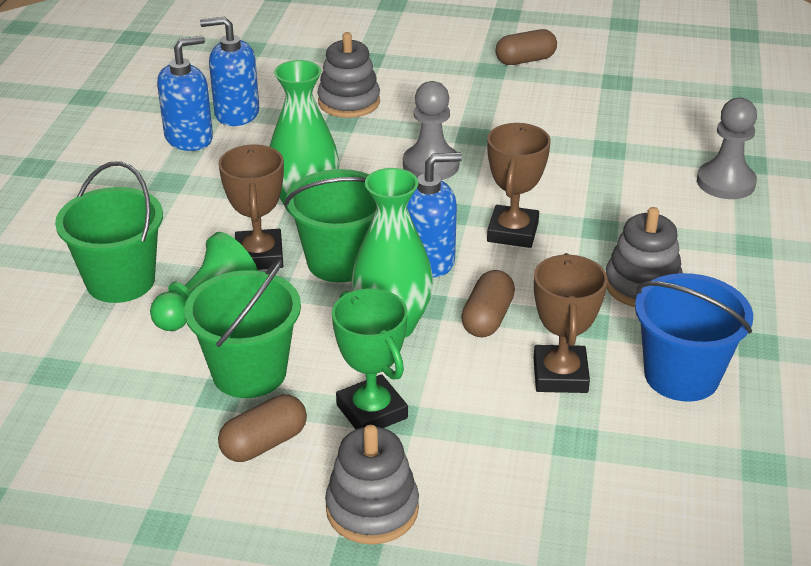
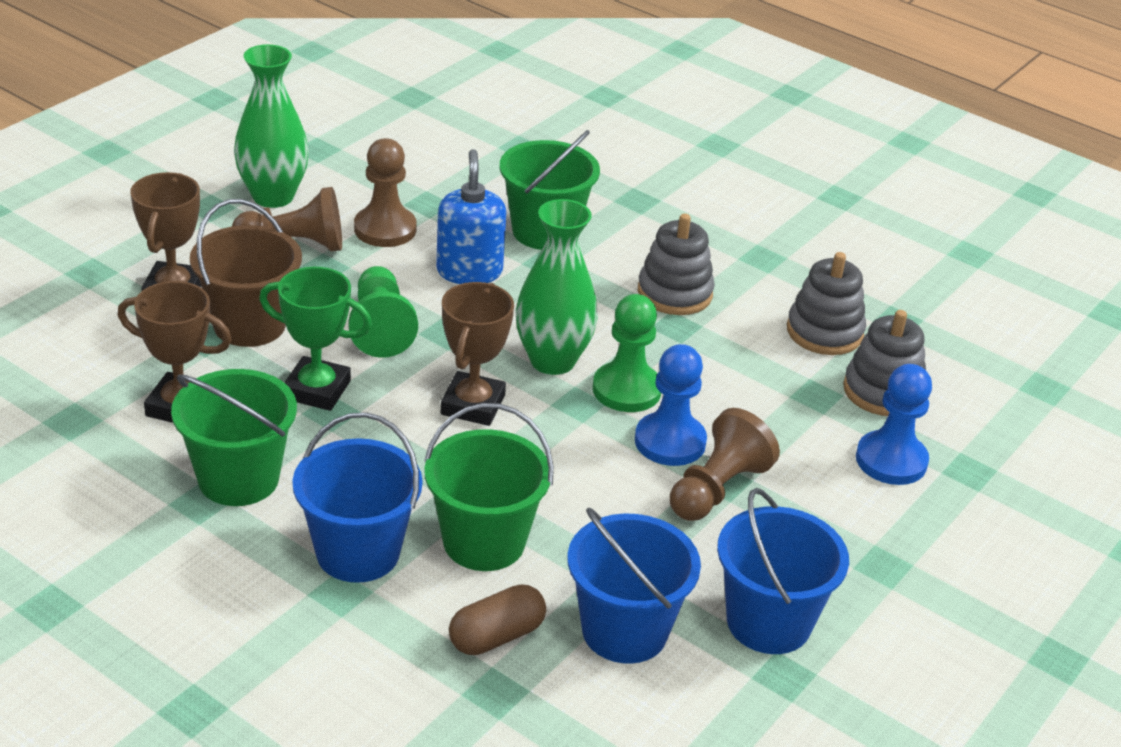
blue bucket: 1 -> 3
blue pawn: 0 -> 2
blue soap dispenser: 3 -> 1
brown bucket: 0 -> 1
brown capsule: 3 -> 1
brown pawn: 0 -> 3
green pawn: 1 -> 2
grey pawn: 2 -> 0

